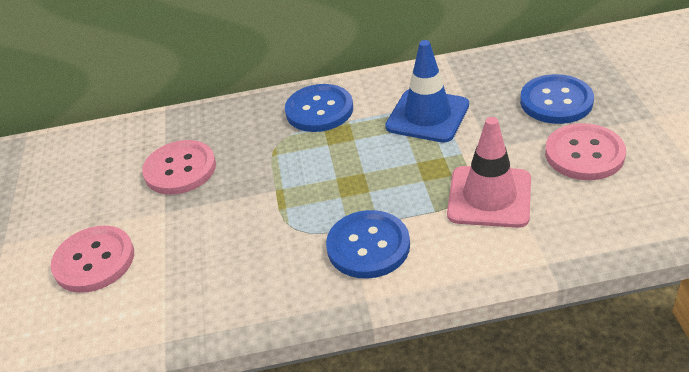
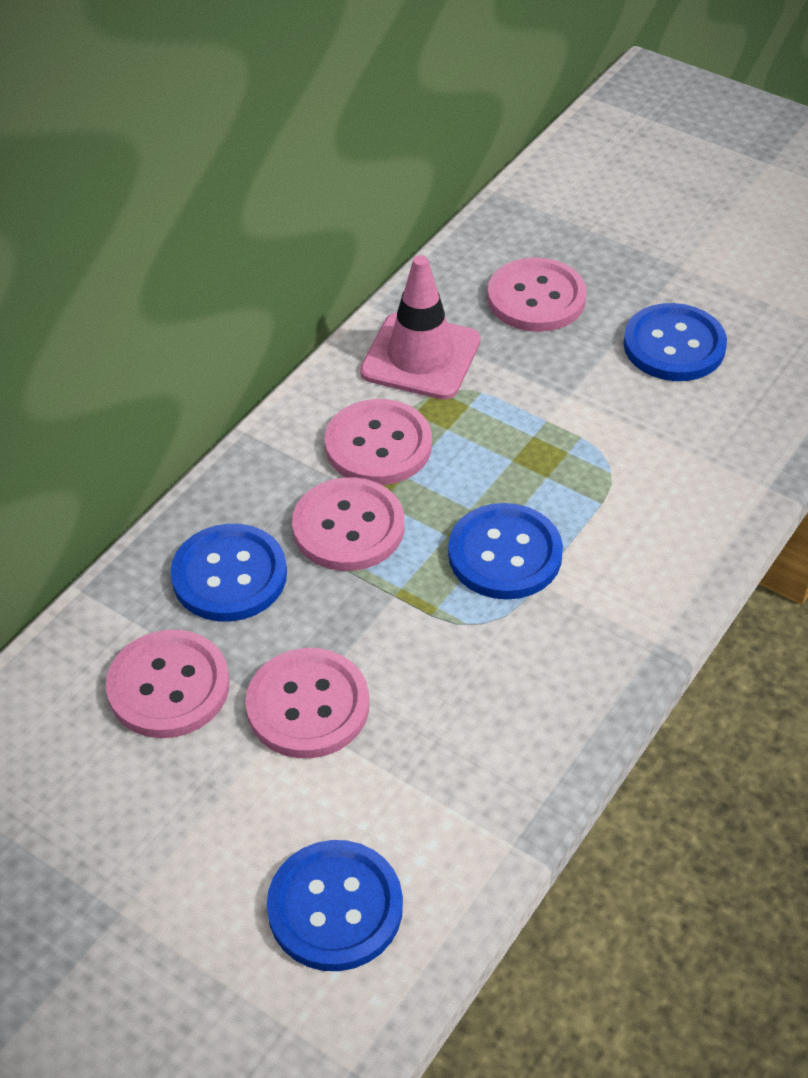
blue button: 3 -> 4
blue traffic cone: 1 -> 0
pink button: 3 -> 5

